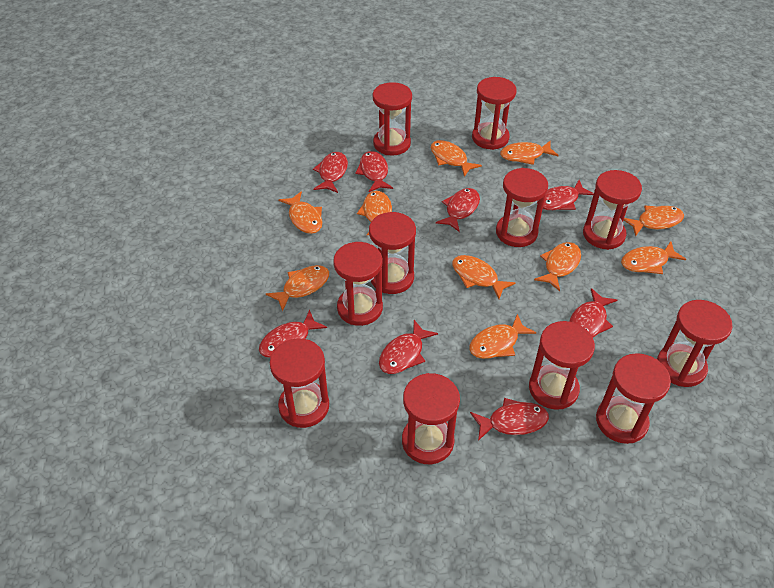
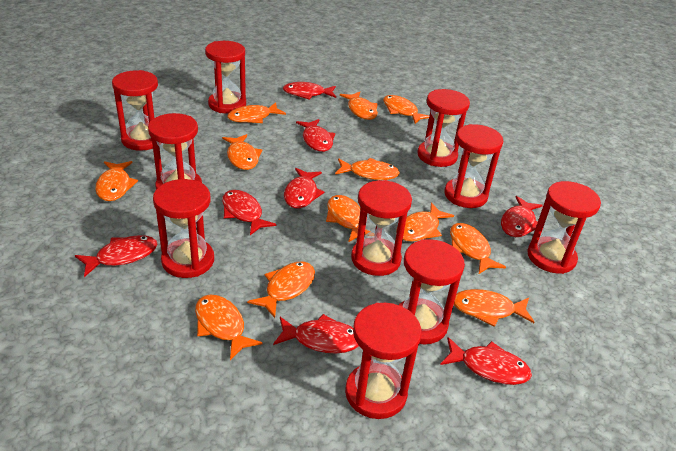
orange fish: 10 -> 12
red hourglass: 11 -> 10

